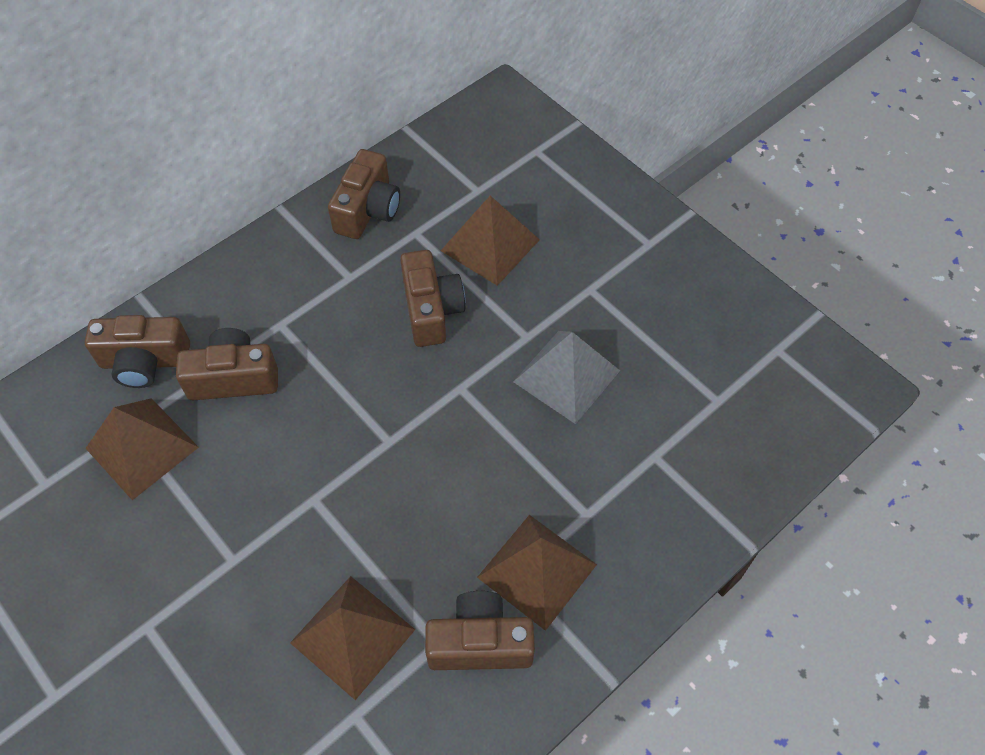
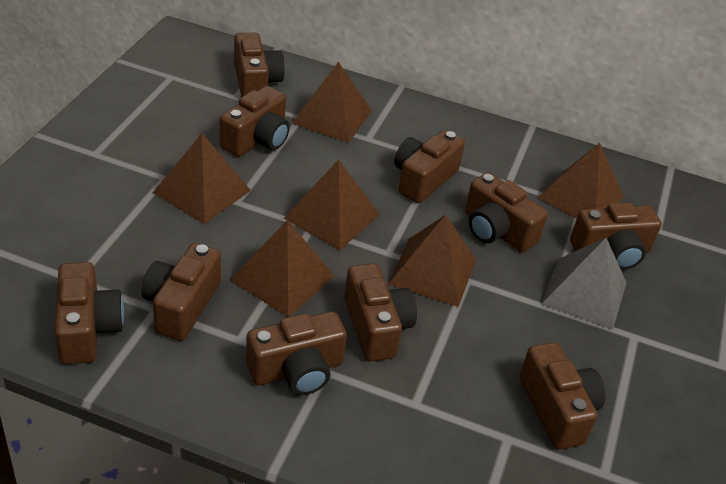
brown camera: 5 -> 10
brown pyramid: 4 -> 6

